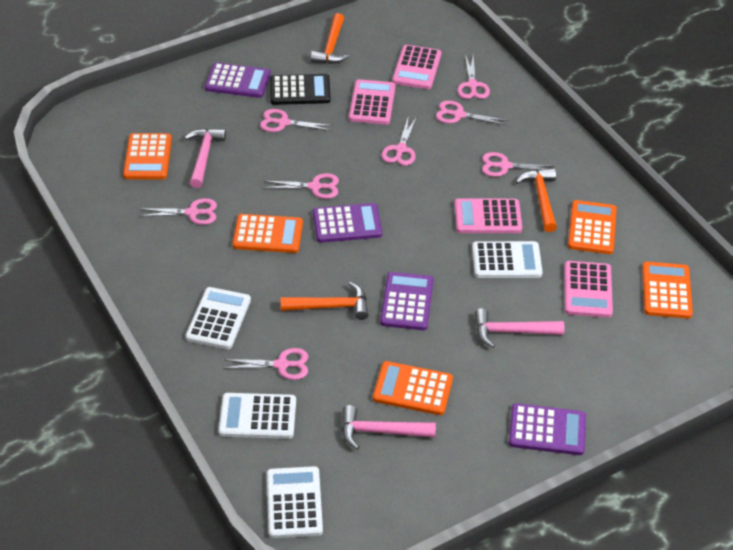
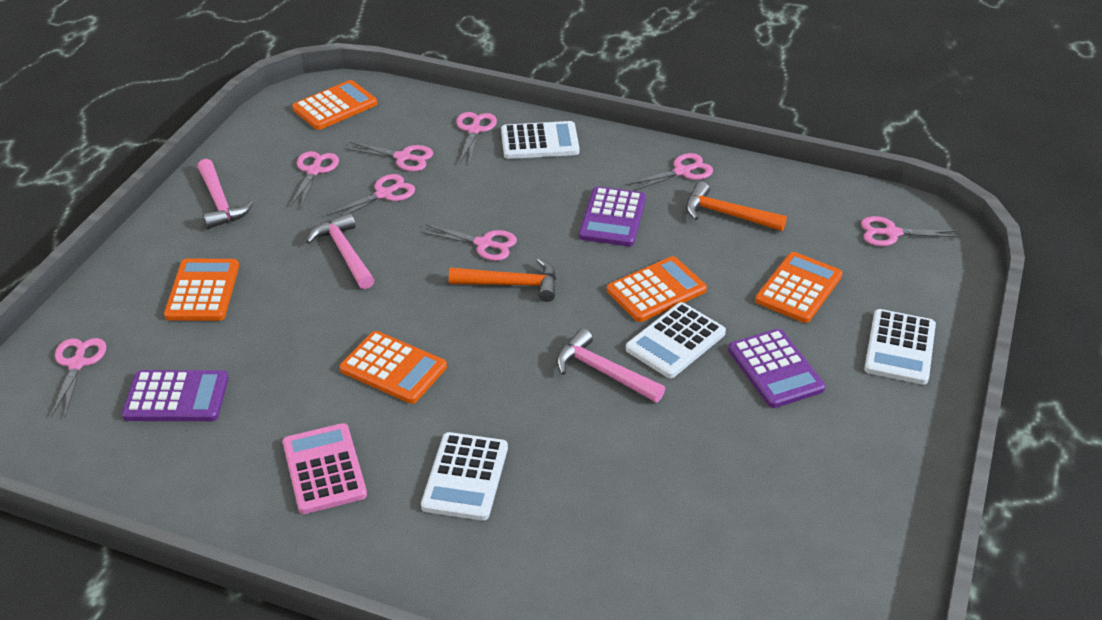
black calculator: 1 -> 0
orange hammer: 3 -> 2
pink calculator: 4 -> 1
purple calculator: 4 -> 3

